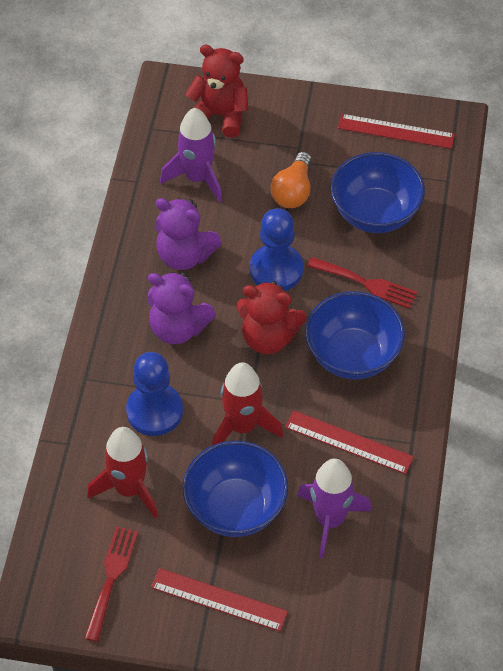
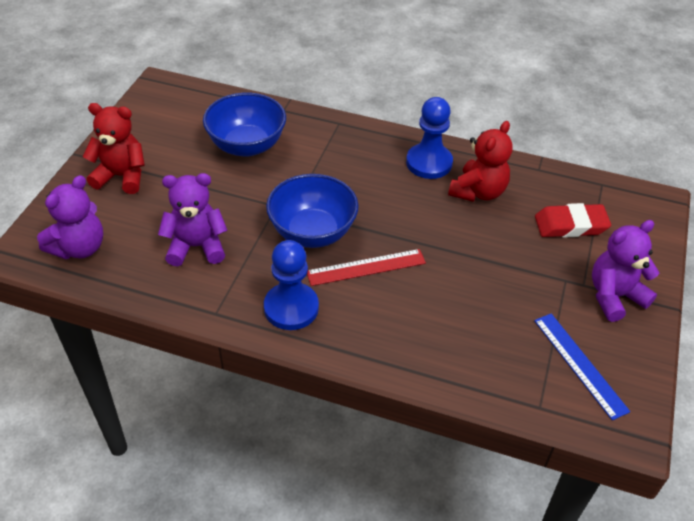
blue bowl: 3 -> 2
blue ruler: 0 -> 1
orange light bulb: 1 -> 0
purple rocket: 2 -> 0
purple teddy bear: 2 -> 3
red eraser: 0 -> 1
red fork: 2 -> 0
red rocket: 2 -> 0
red ruler: 3 -> 1

